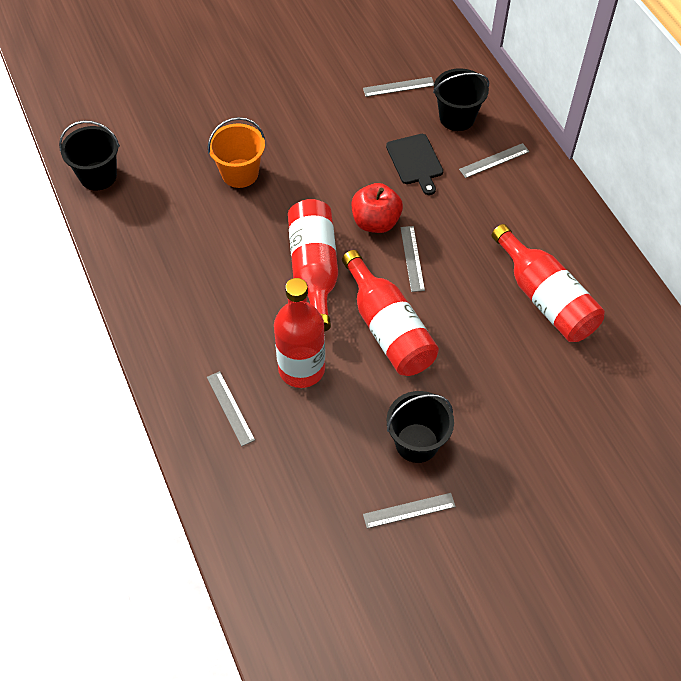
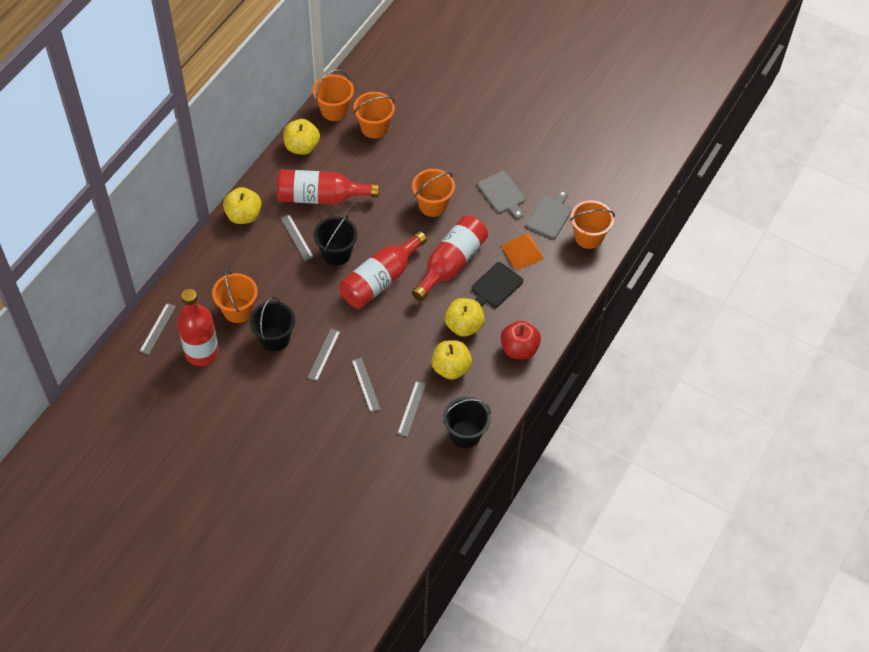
grey cutting board: 0 -> 2
orange bucket: 1 -> 5
orange pyramid: 0 -> 1
yellow apple: 0 -> 4

